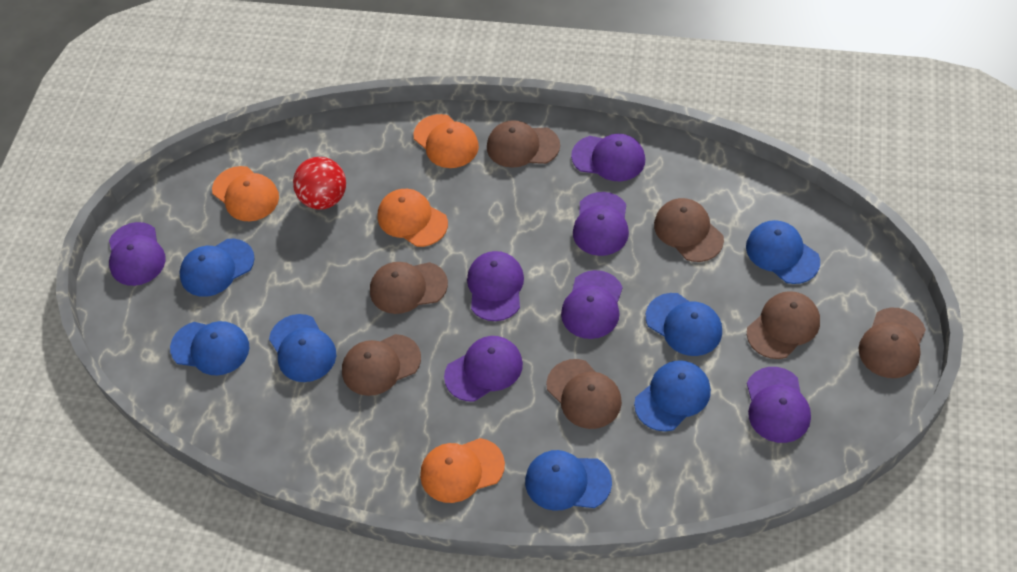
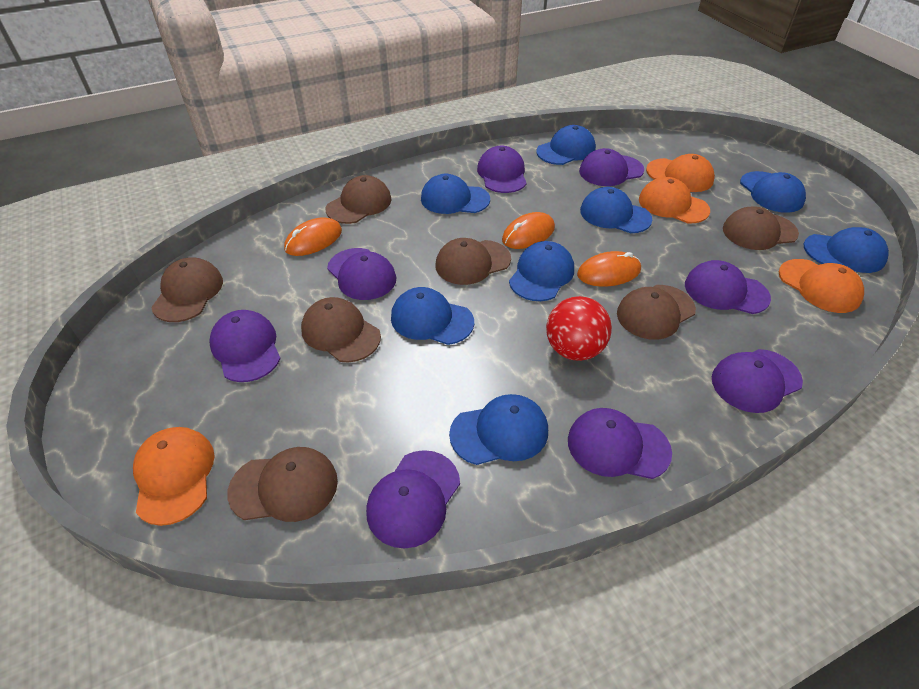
blue cap: 7 -> 8
orange mouse: 0 -> 3
purple cap: 7 -> 8

